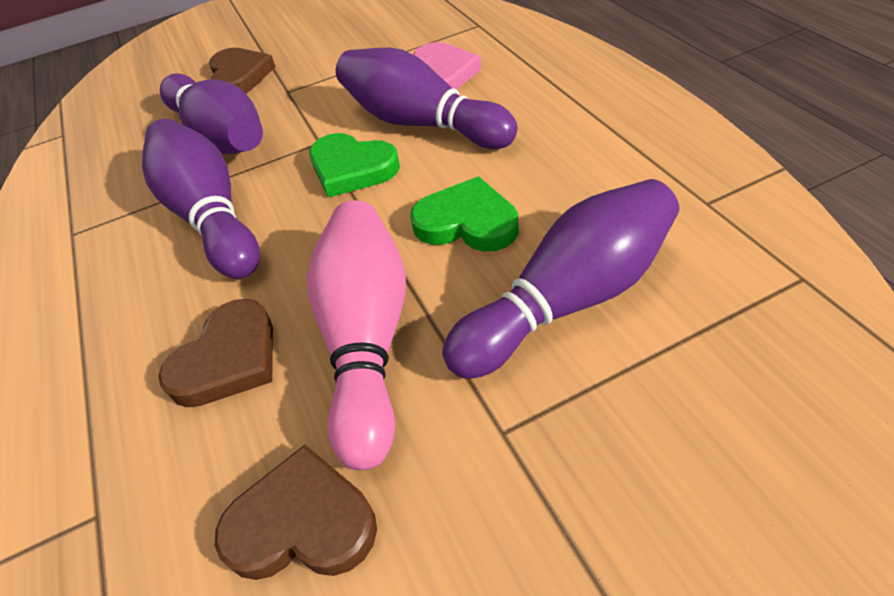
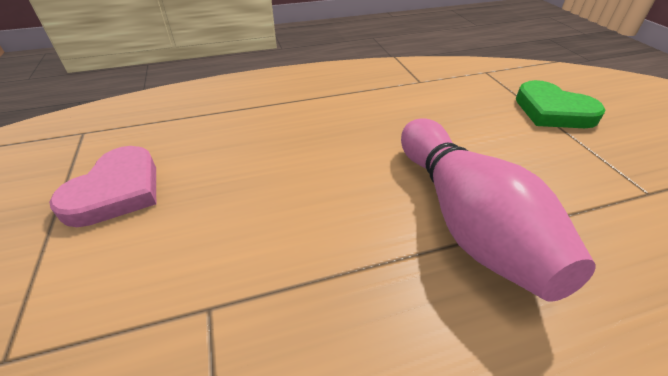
brown heart: 3 -> 0
green heart: 2 -> 1
purple bowling pin: 4 -> 0

